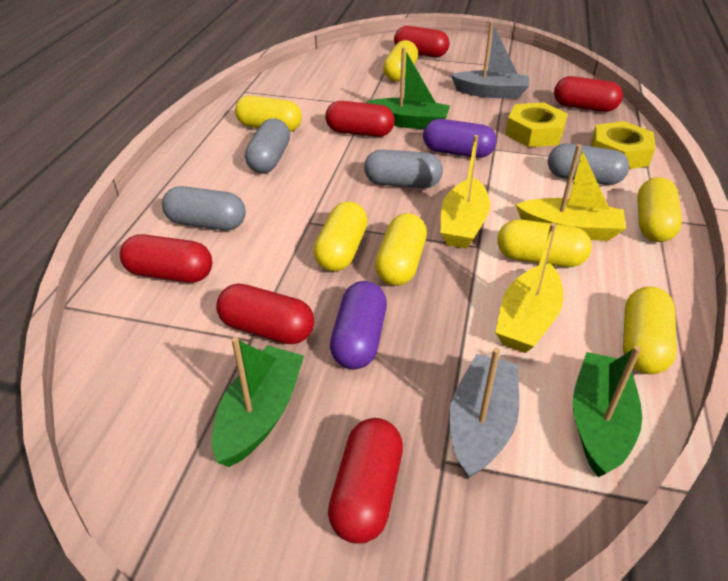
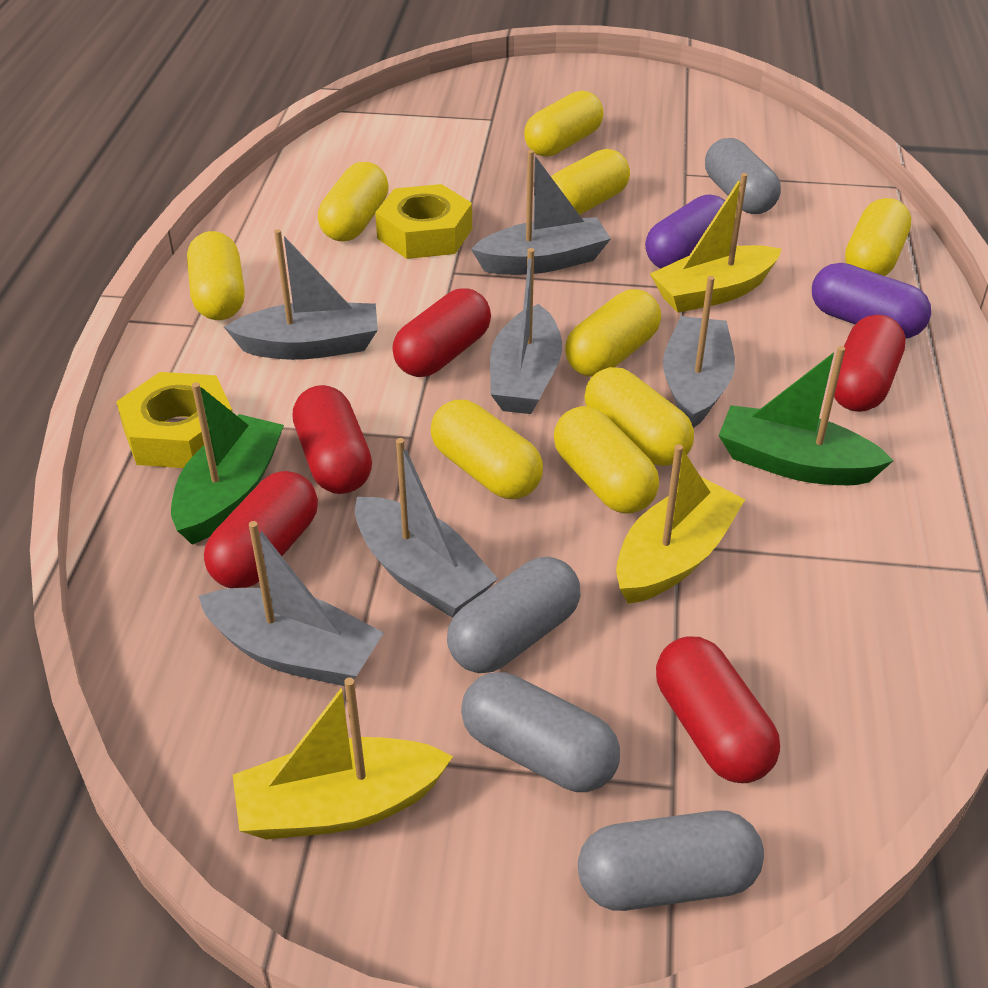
green boat: 3 -> 2
grey boat: 2 -> 6
red capsule: 6 -> 5
yellow capsule: 7 -> 9

